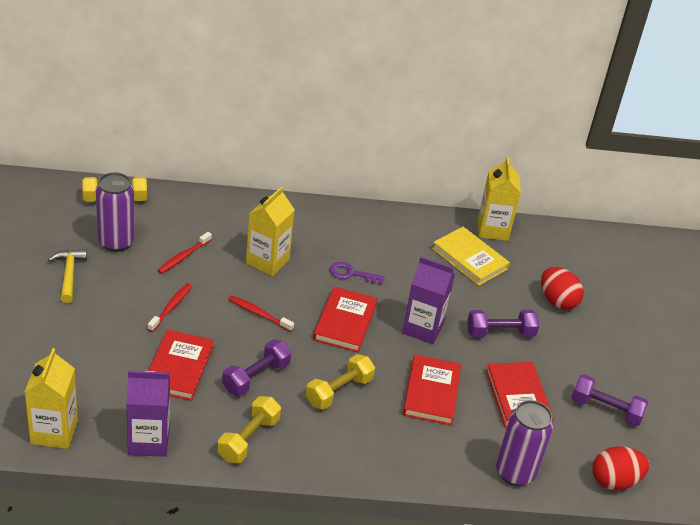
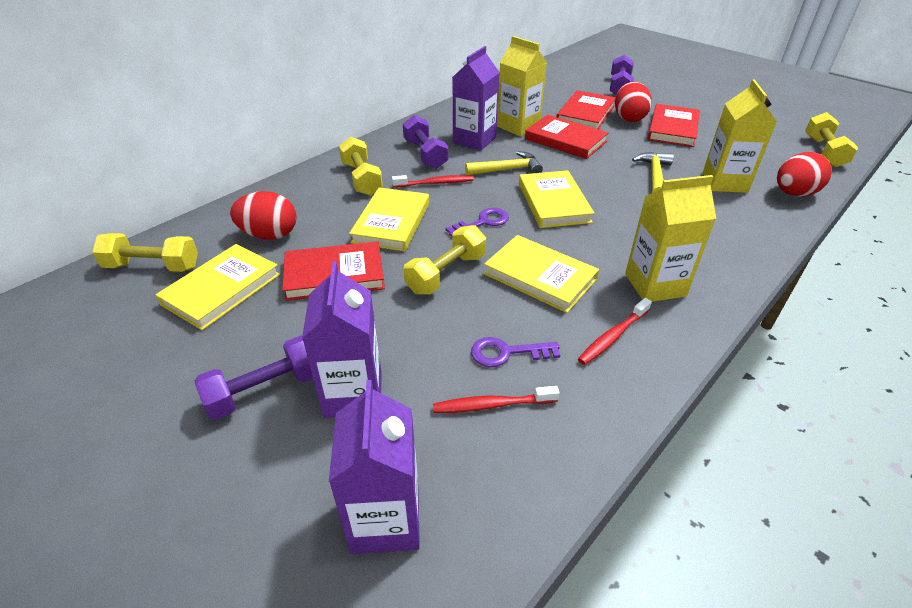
purple can: 2 -> 0
purple carton: 2 -> 3
purple key: 1 -> 2
red egg: 2 -> 3
yellow book: 1 -> 4
yellow dumbbell: 3 -> 4
yellow hammer: 1 -> 2

